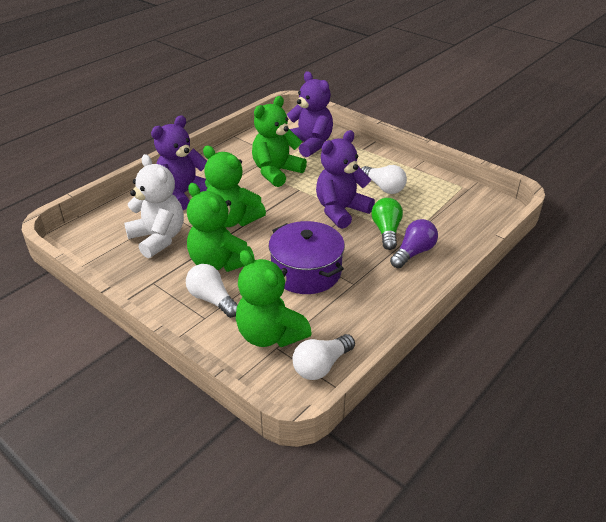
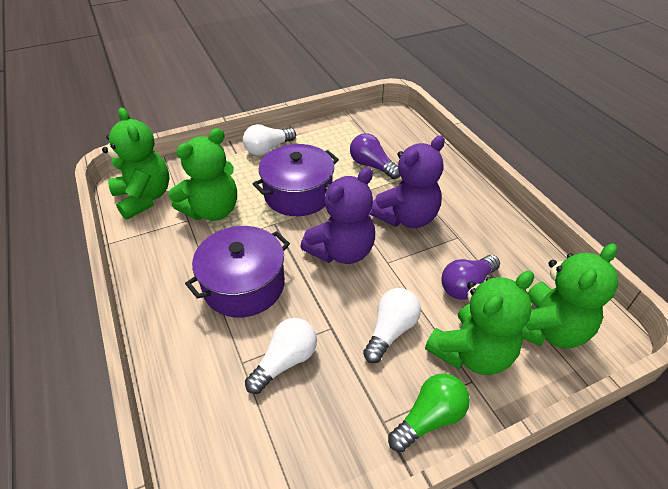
purple light bulb: 1 -> 2
purple pot: 1 -> 2
purple teddy bear: 3 -> 2
white teddy bear: 1 -> 0

